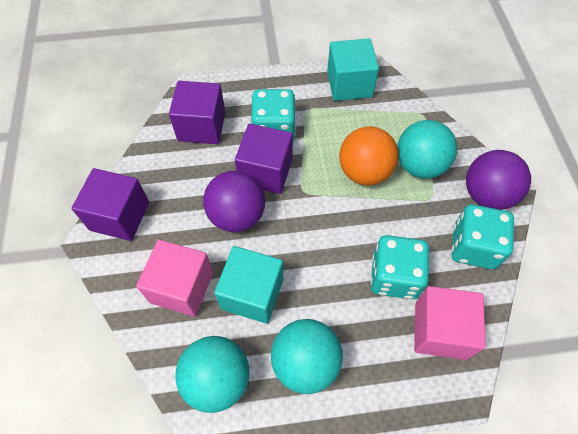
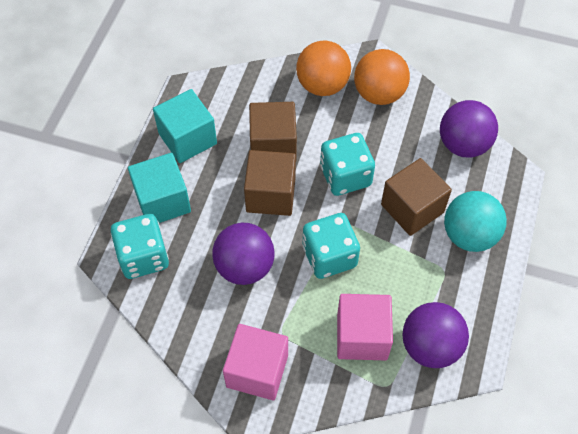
brown cube: 0 -> 3
orange ball: 1 -> 2
purple ball: 2 -> 3
purple cube: 3 -> 0
turquoise ball: 3 -> 1

